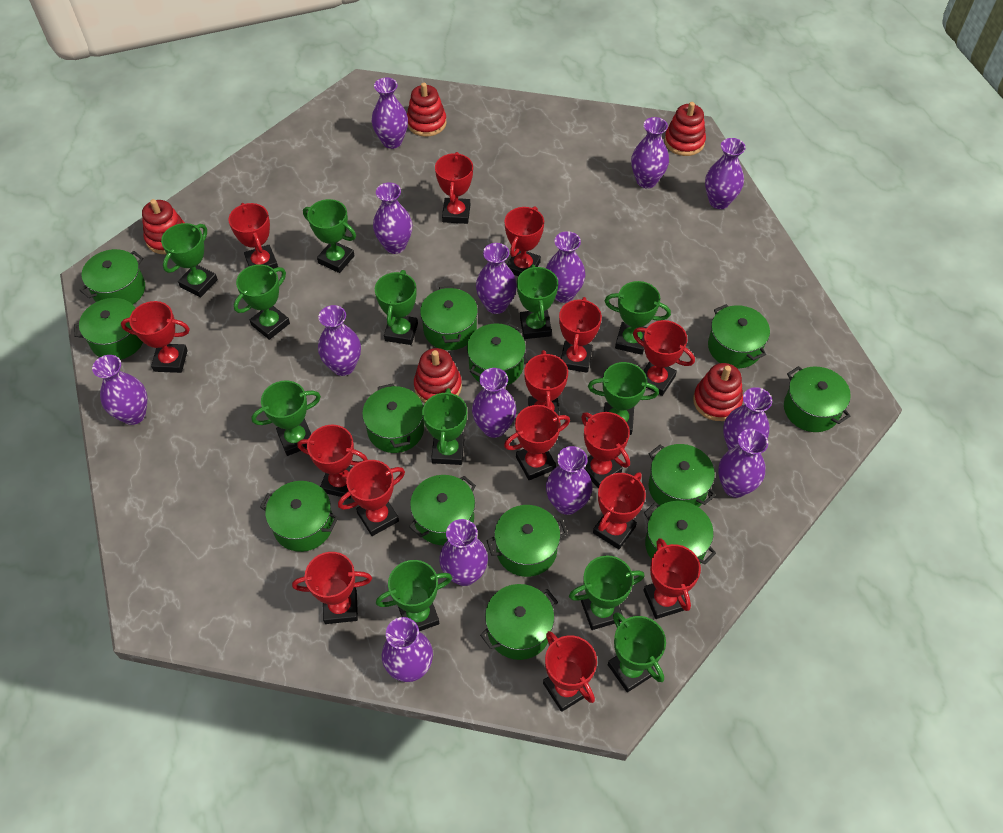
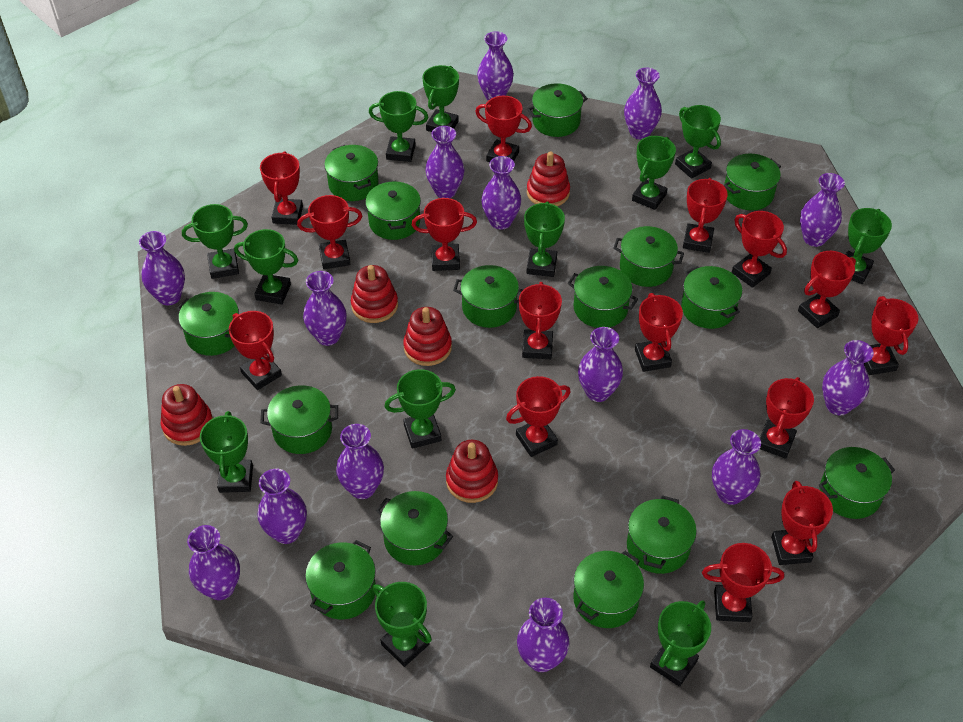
green pot: 13 -> 15

